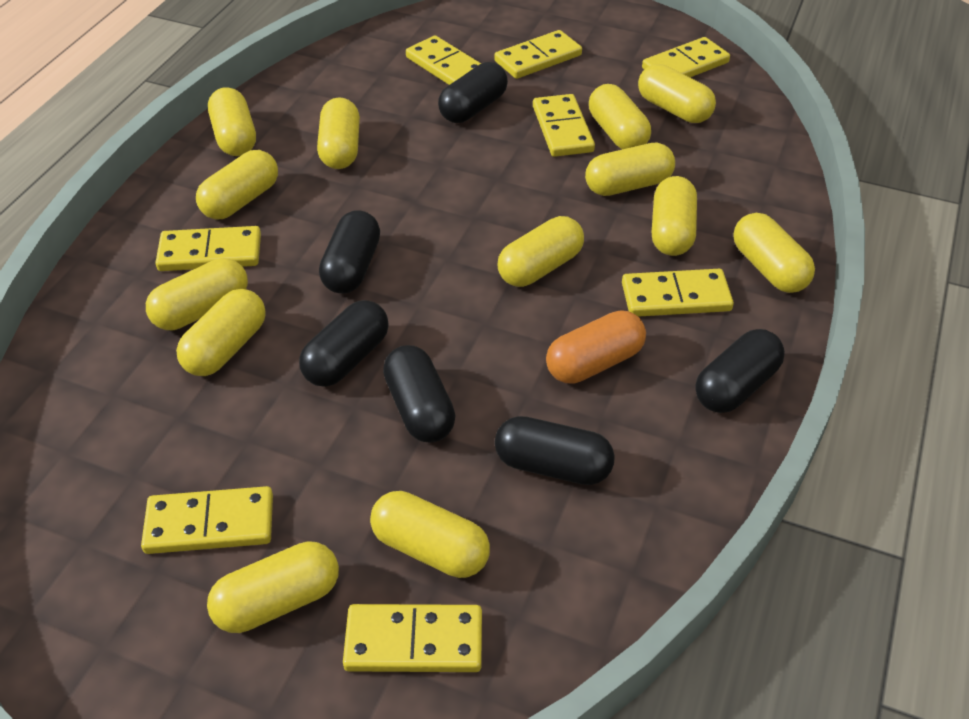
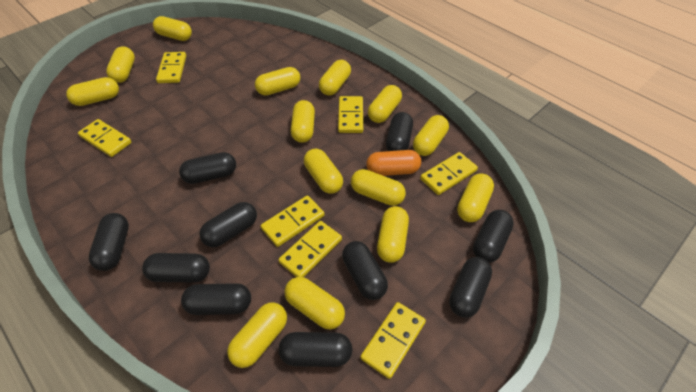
black capsule: 6 -> 10
yellow capsule: 13 -> 14
yellow domino: 8 -> 7

